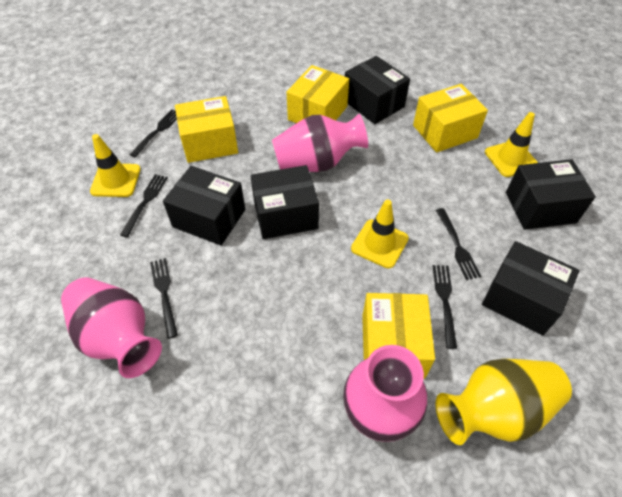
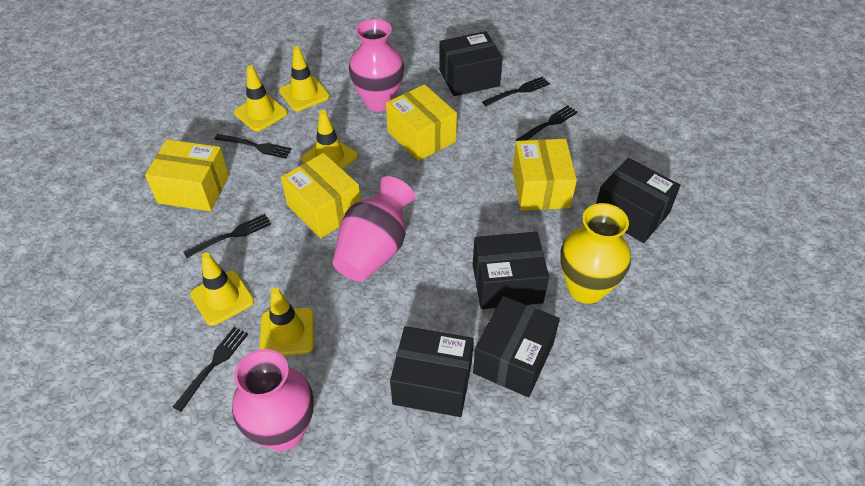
yellow traffic cone: 3 -> 5

